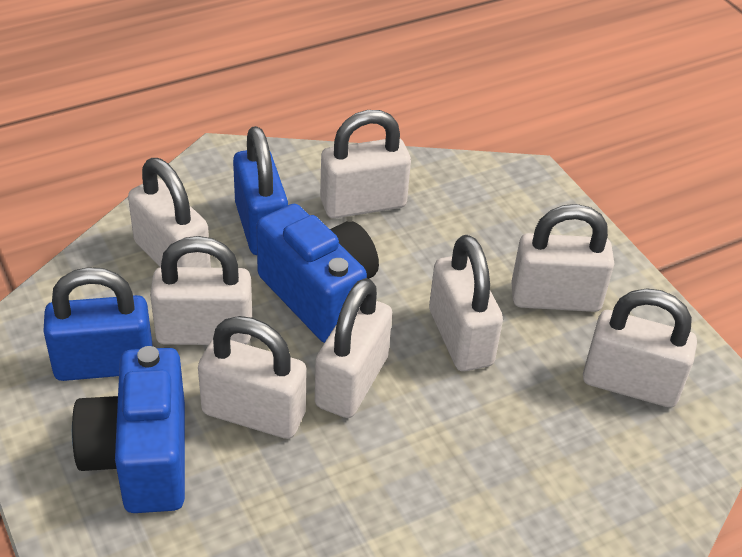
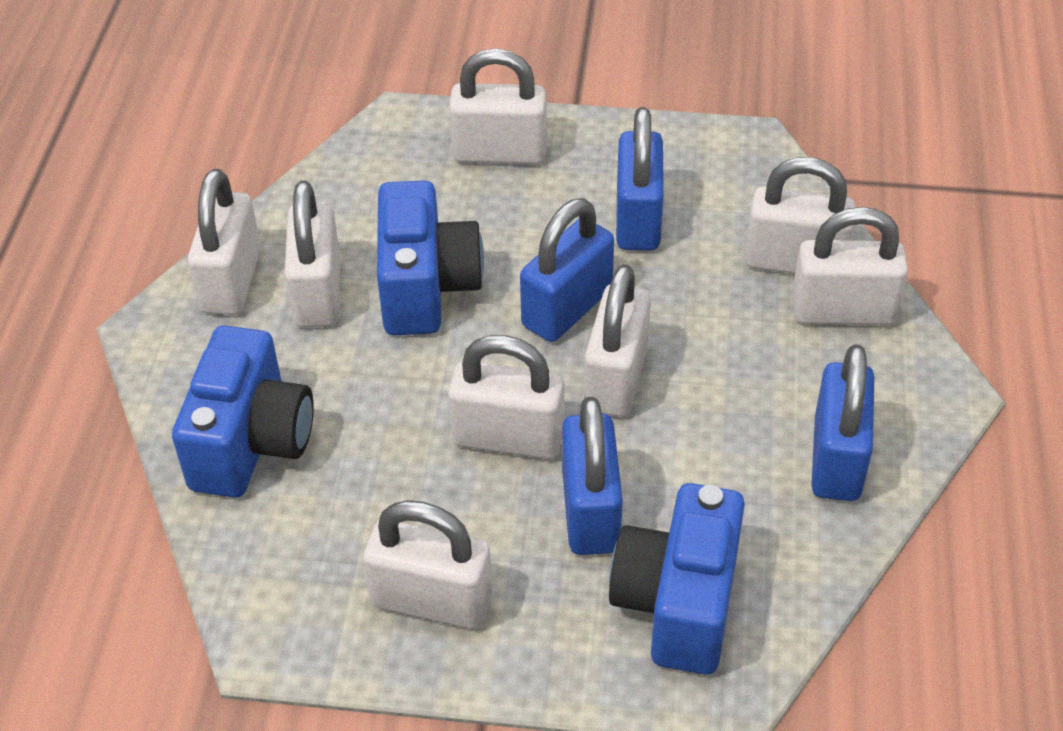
blue camera: 2 -> 3
blue padlock: 2 -> 4

